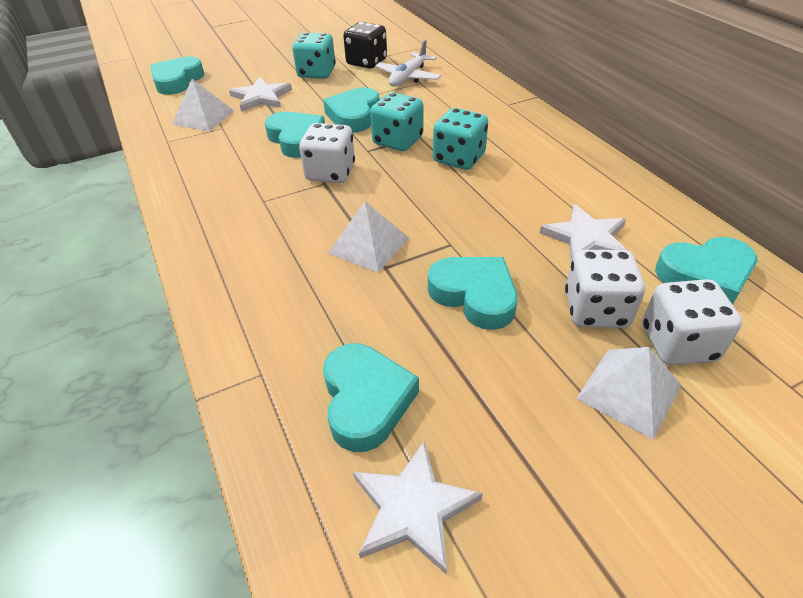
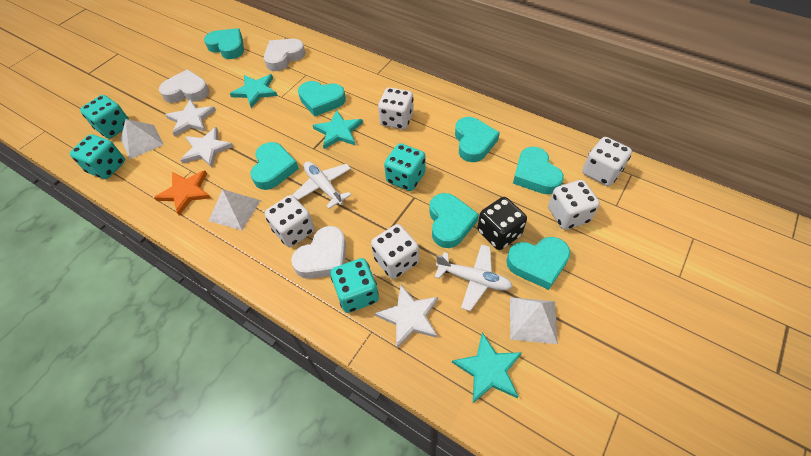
orange star: 0 -> 1
turquoise dice: 3 -> 4
turquoise heart: 6 -> 7
turquoise star: 0 -> 3
white dice: 3 -> 5
white heart: 0 -> 3
white plane: 1 -> 2

